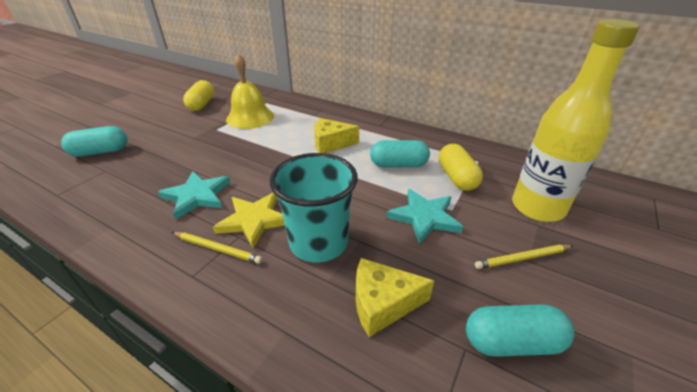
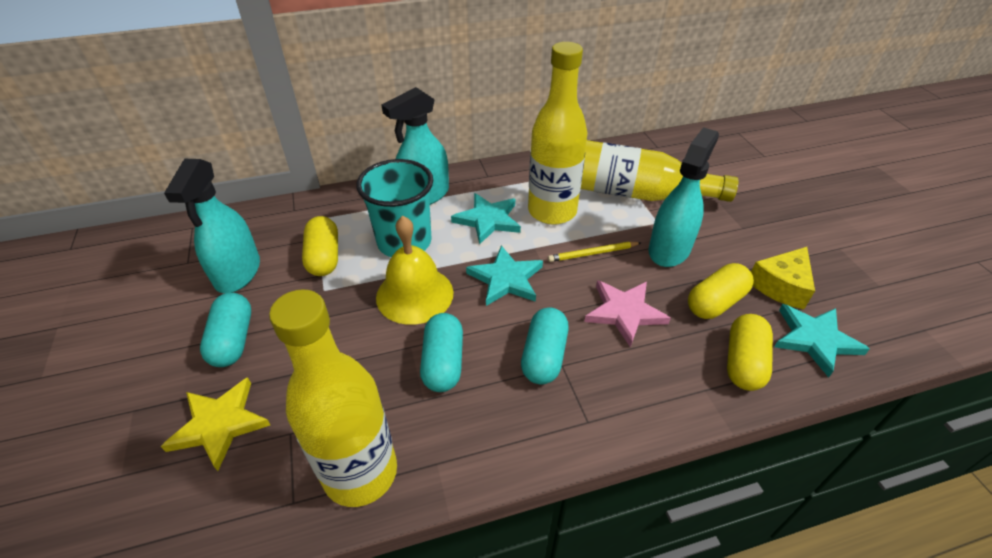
pink star: 0 -> 1
turquoise spray bottle: 0 -> 3
turquoise star: 2 -> 3
yellow bottle: 1 -> 3
yellow capsule: 2 -> 3
yellow cheese: 2 -> 1
yellow pencil: 2 -> 1

